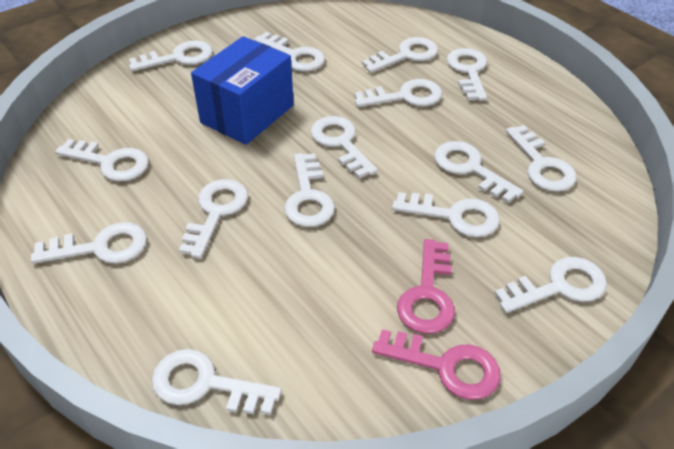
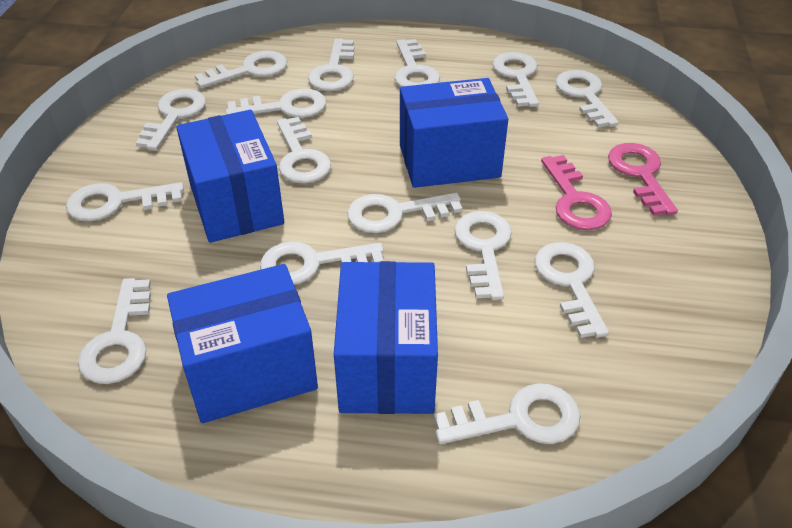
blue box: 1 -> 4

